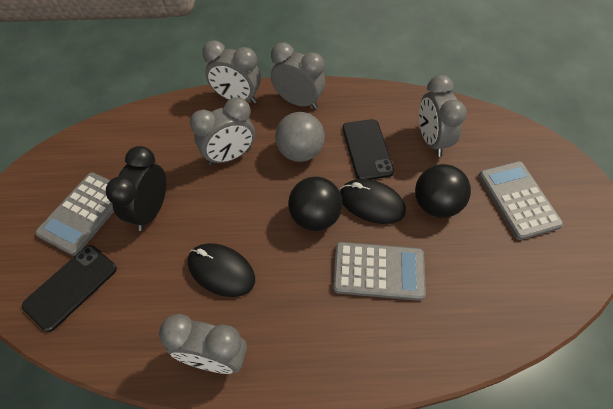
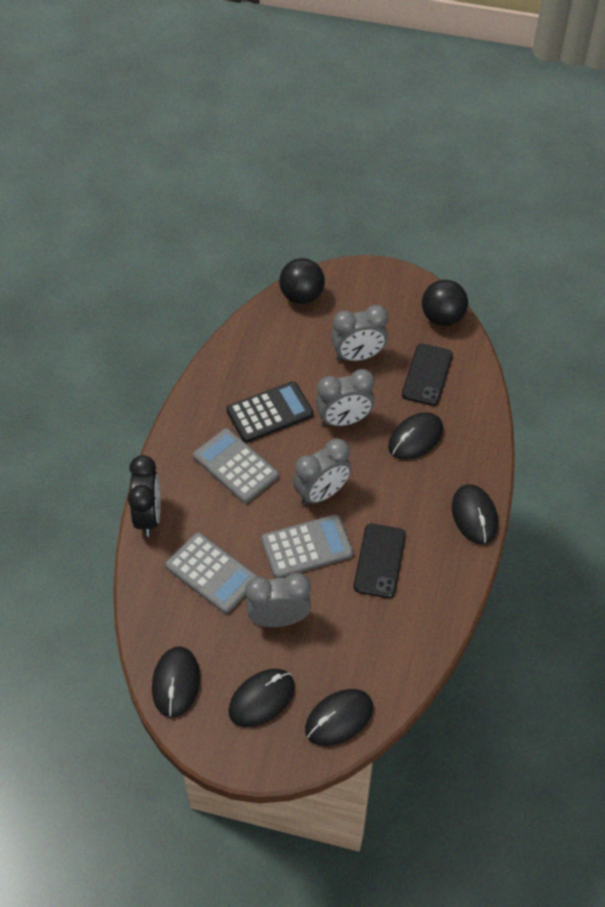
black calculator: 0 -> 1
black mouse: 2 -> 5
grey ball: 1 -> 0
grey clock: 5 -> 4

